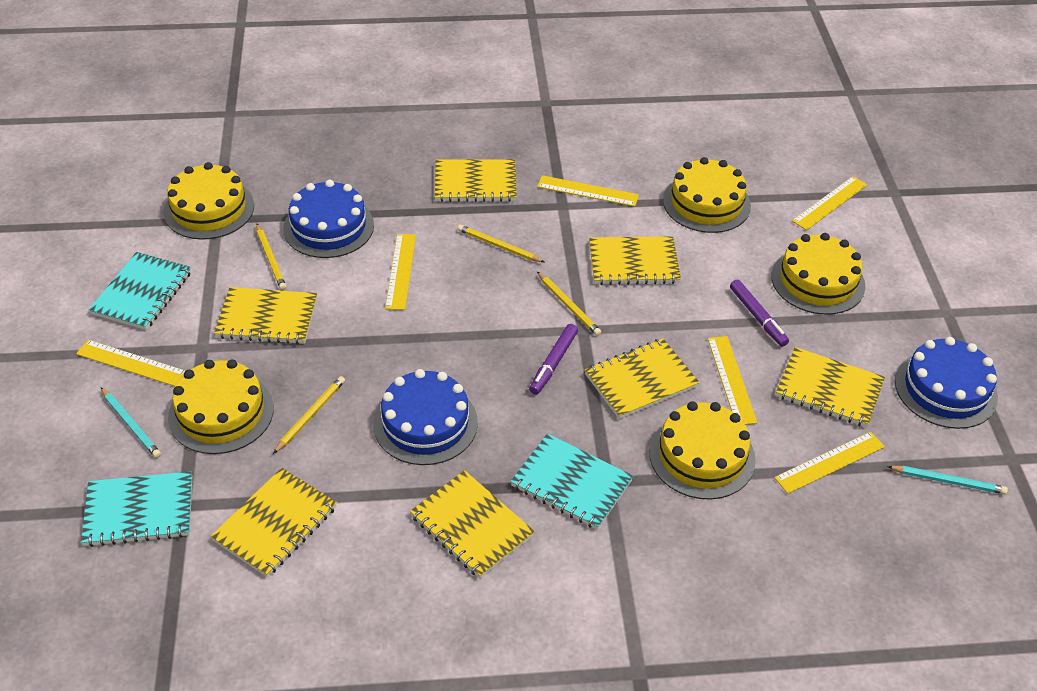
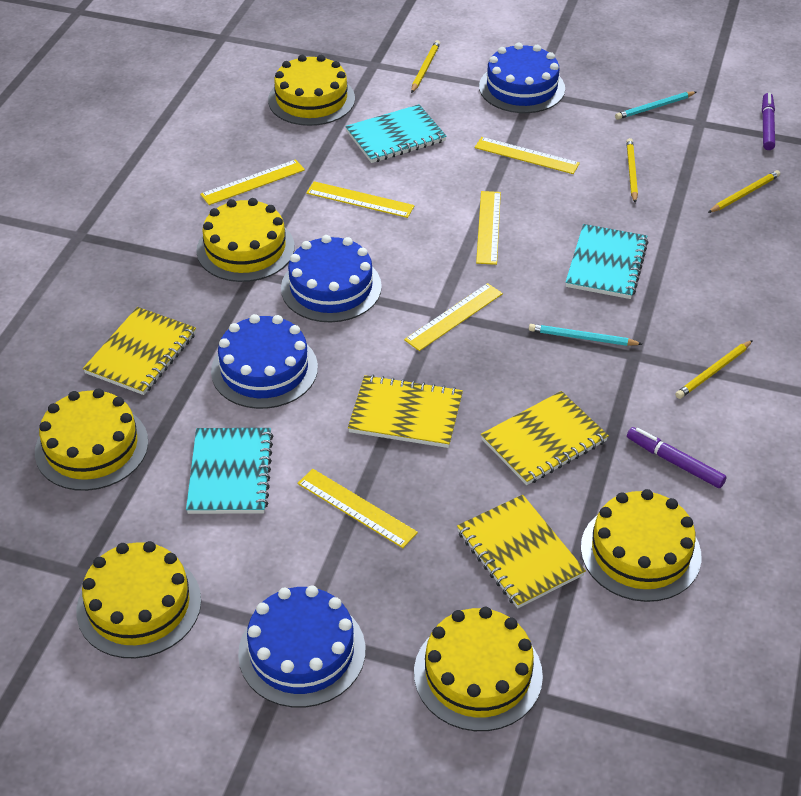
blue cake: 3 -> 4
yellow cake: 5 -> 6
yellow notebook: 7 -> 4

